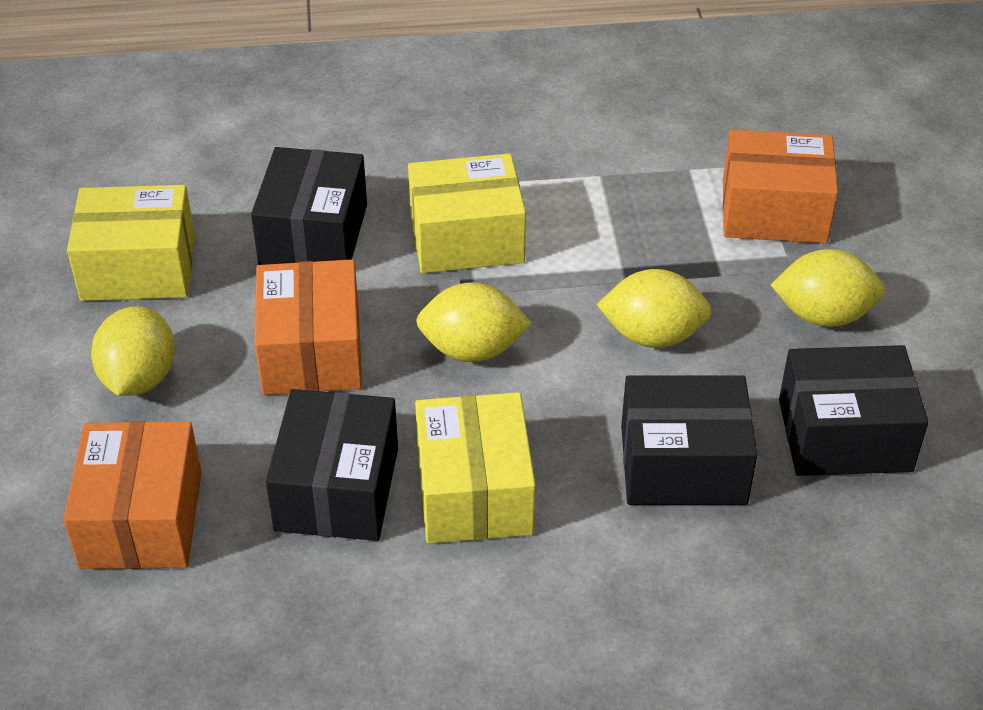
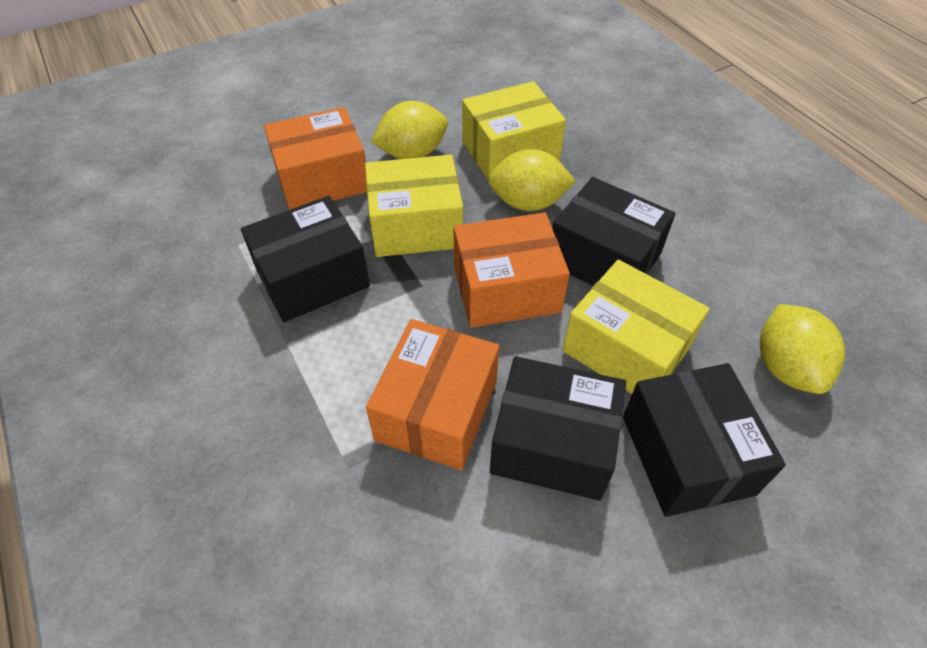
yellow lemon: 4 -> 3

